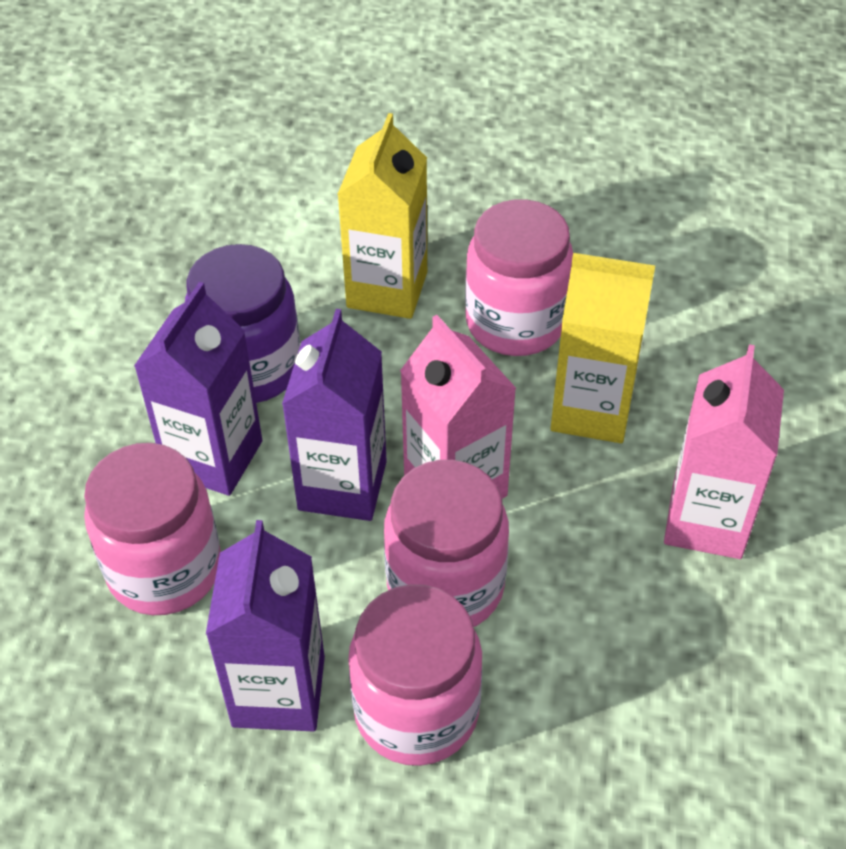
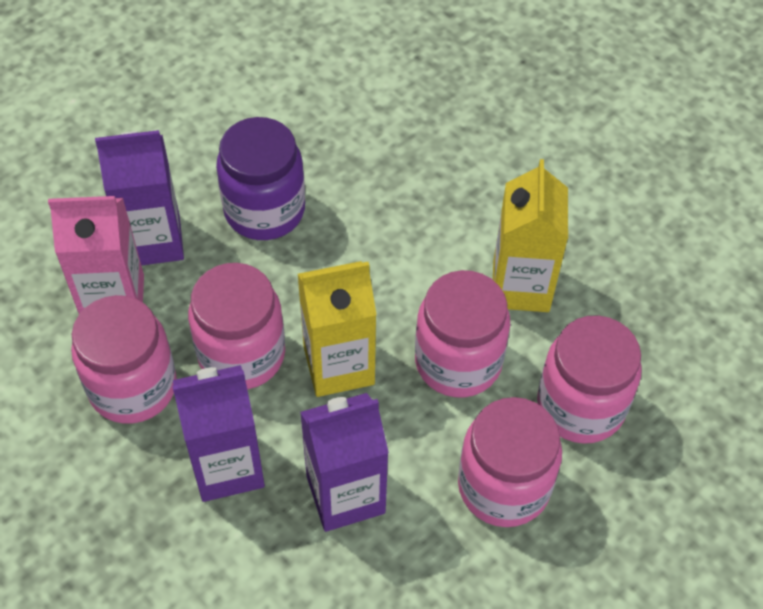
pink carton: 2 -> 1
pink jar: 4 -> 5

